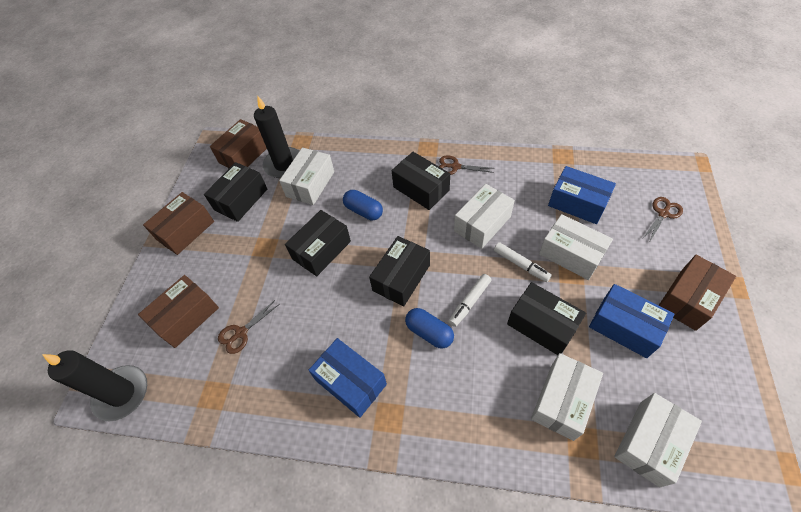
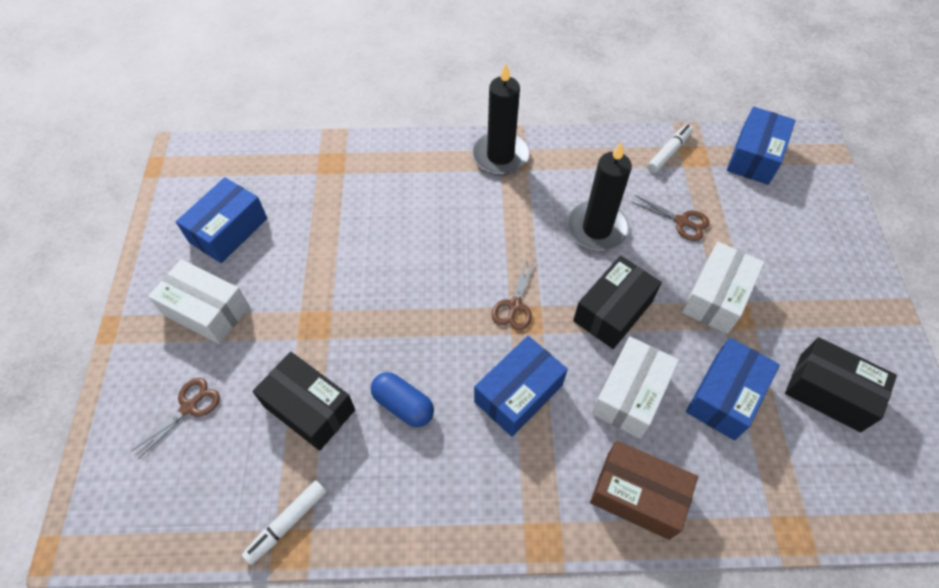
black box: 5 -> 3
blue box: 3 -> 4
blue capsule: 2 -> 1
brown box: 4 -> 1
white box: 5 -> 3

